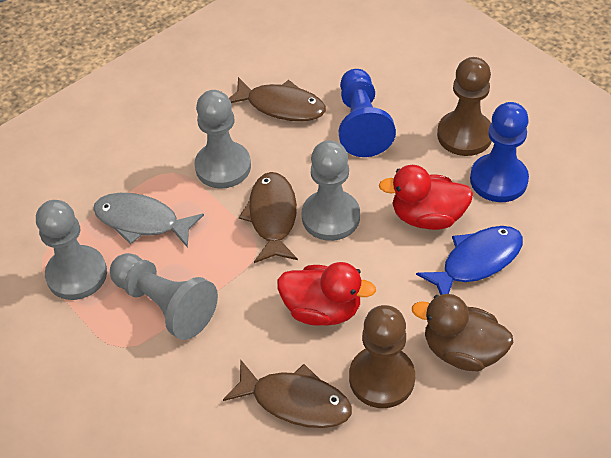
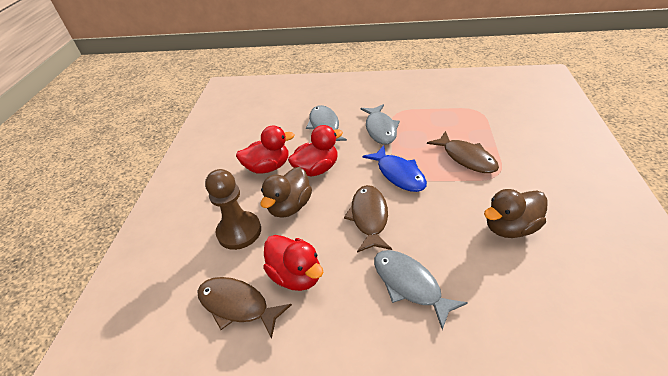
blue pawn: 2 -> 0
brown duck: 1 -> 2
brown pawn: 2 -> 1
grey fish: 1 -> 3
grey pawn: 4 -> 0
red duck: 2 -> 3

